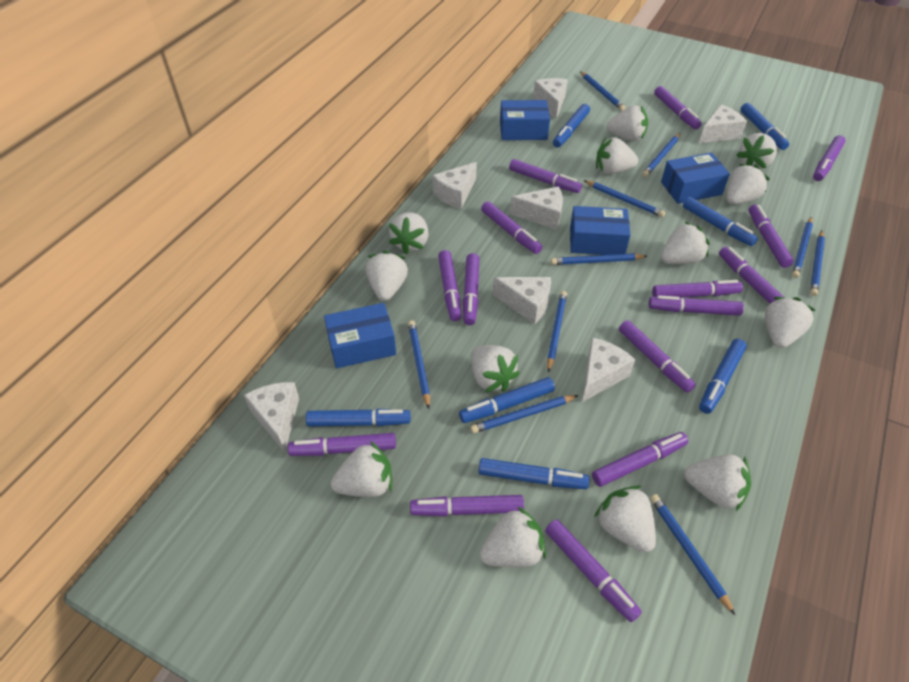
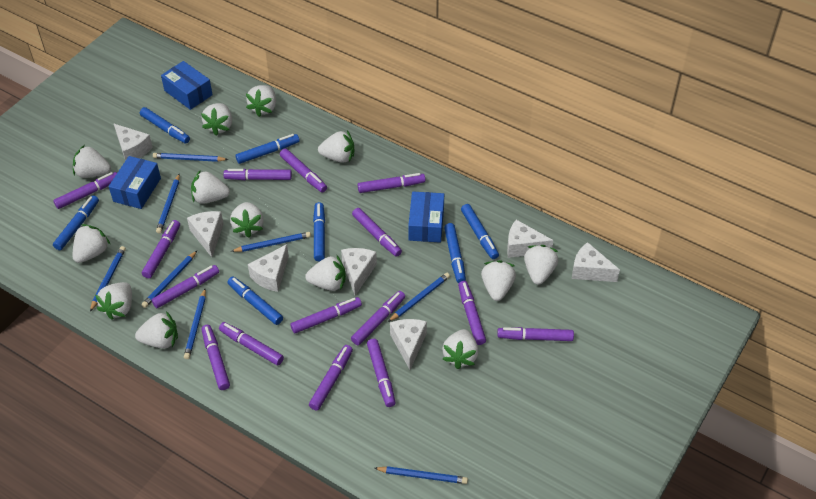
blue box: 4 -> 3
blue pencil: 10 -> 8

